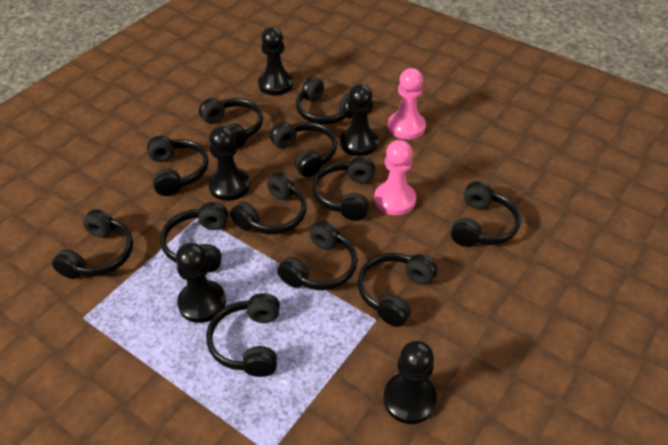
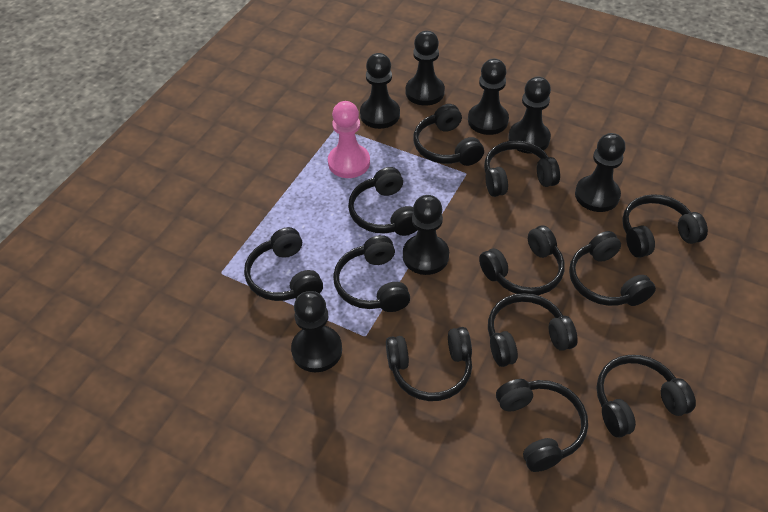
black pawn: 5 -> 7
pink pawn: 2 -> 1

